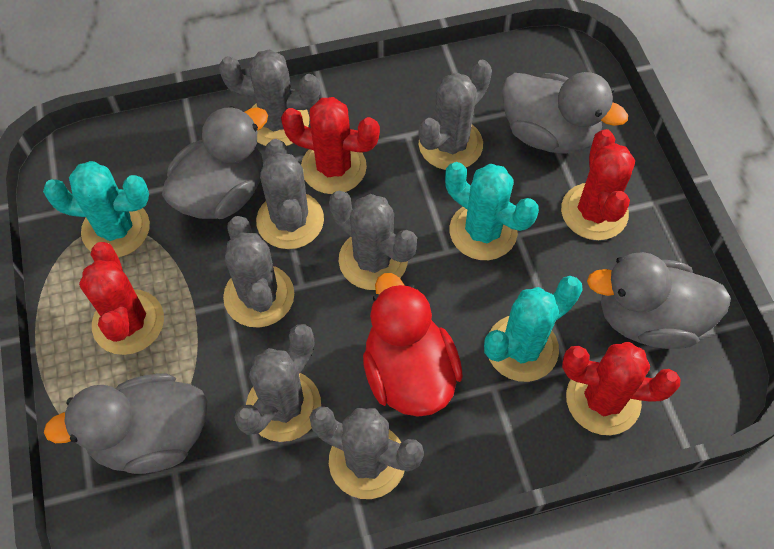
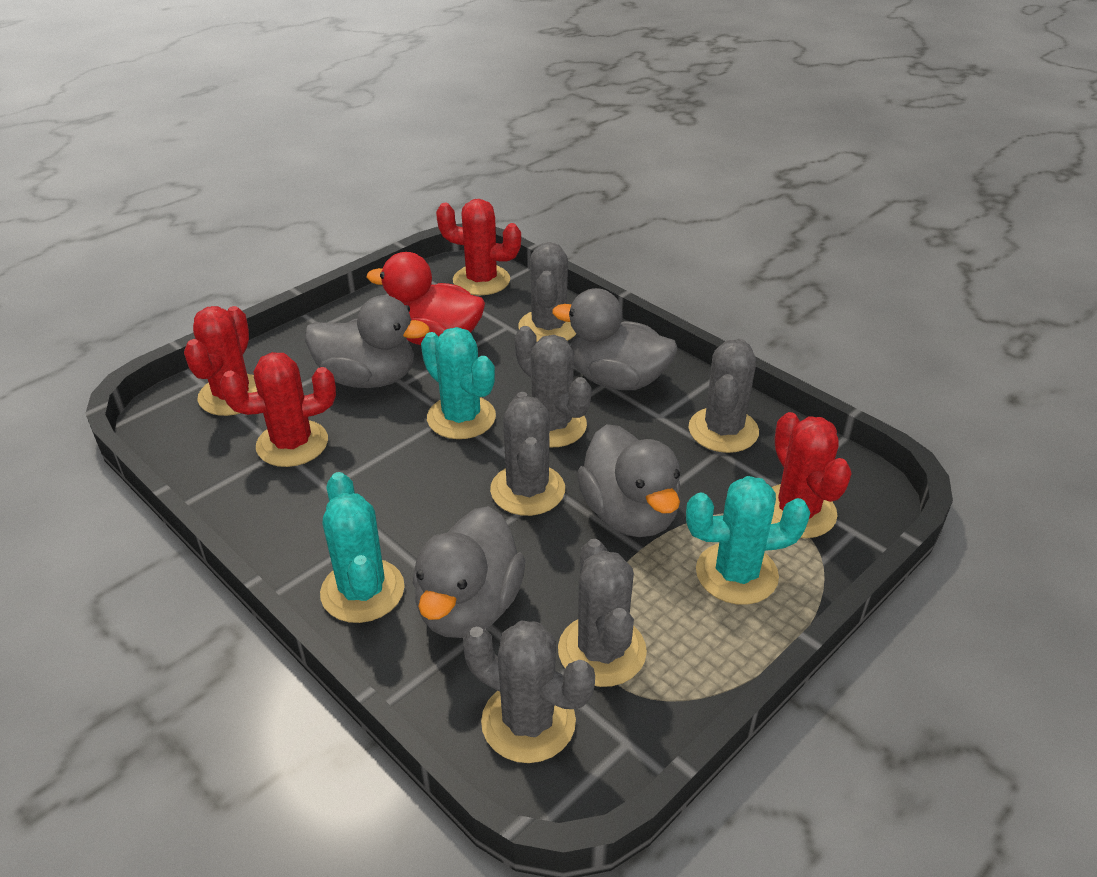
grey cactus: 7 -> 6

